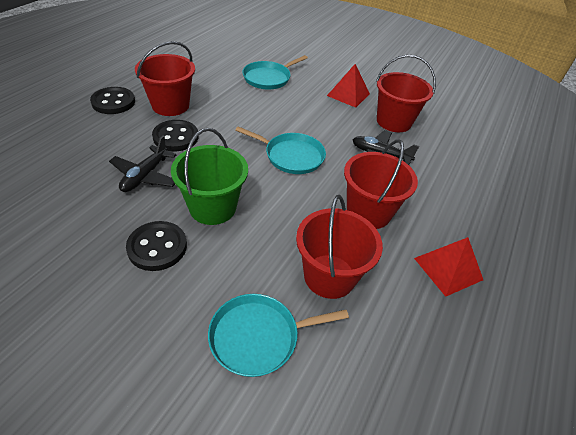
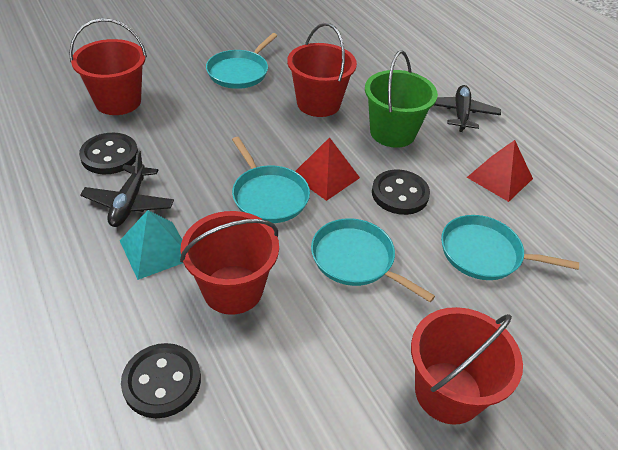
turquoise pan: 3 -> 4
turquoise pyramid: 0 -> 1

